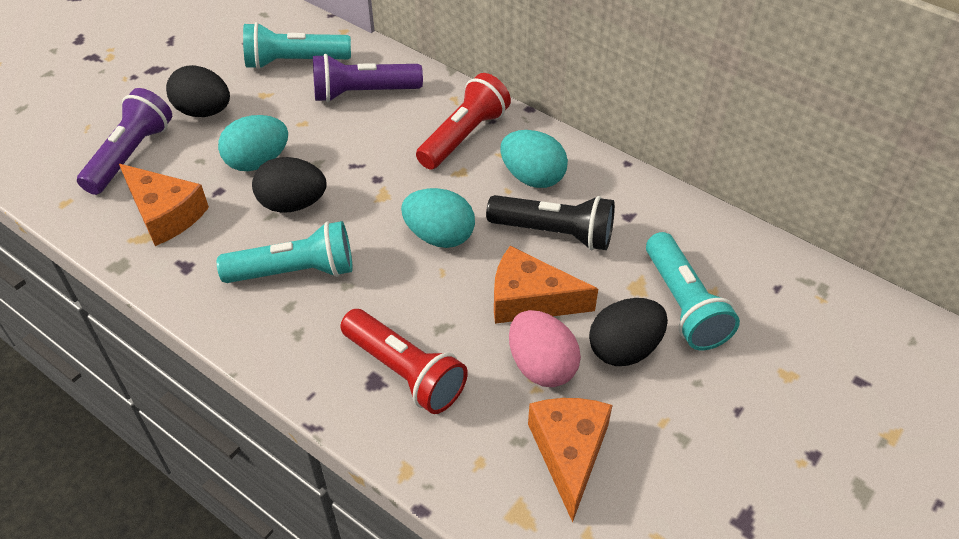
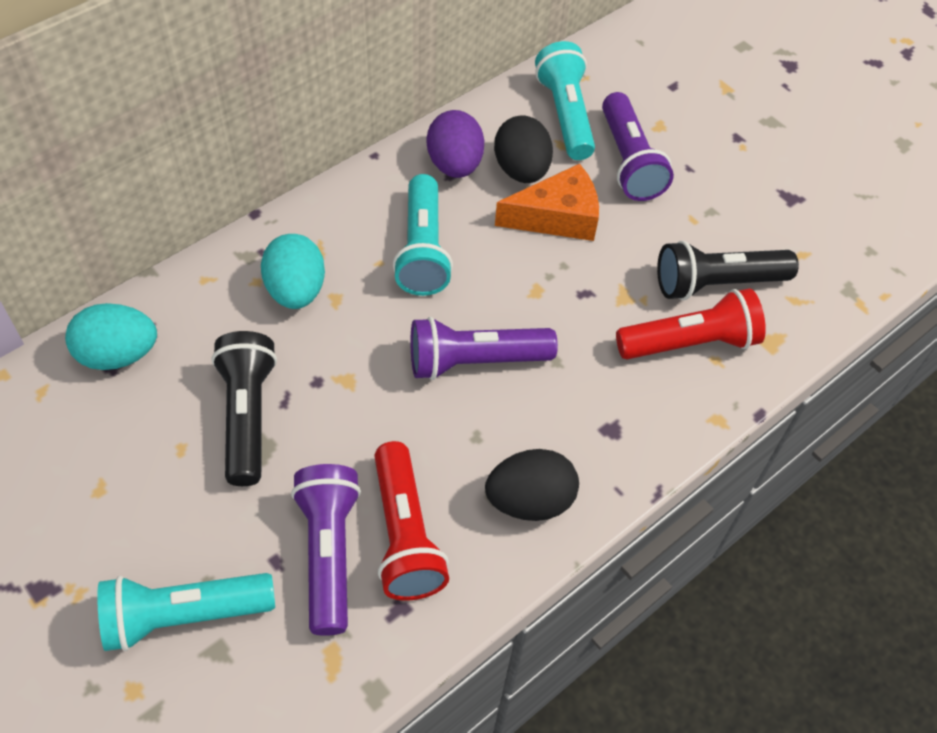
black egg: 3 -> 2
black flashlight: 1 -> 2
orange cheese: 3 -> 1
pink egg: 1 -> 0
purple egg: 0 -> 1
purple flashlight: 2 -> 3
turquoise egg: 3 -> 2

